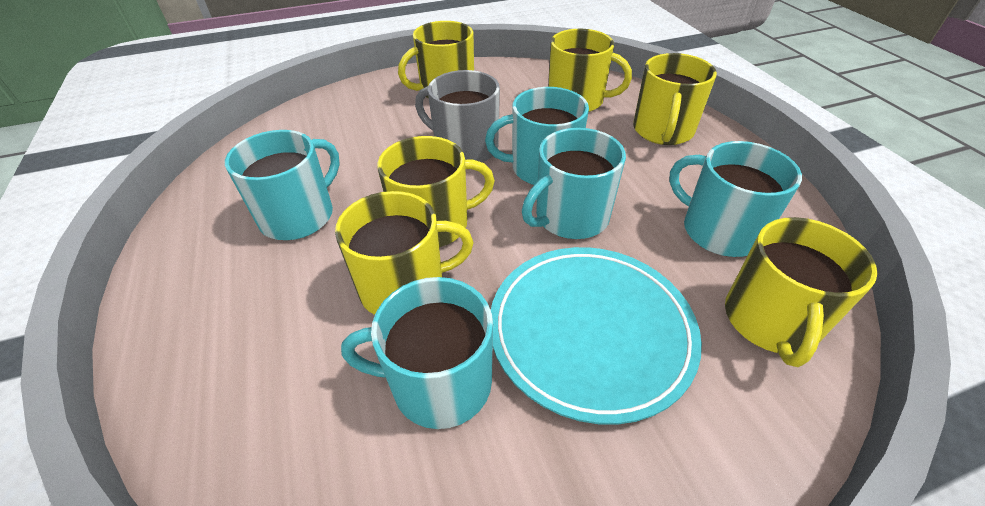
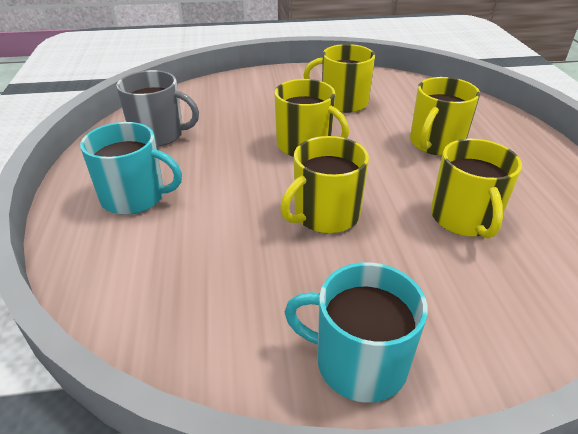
turquoise mug: 5 -> 2
turquoise plate: 1 -> 0
yellow mug: 6 -> 5

